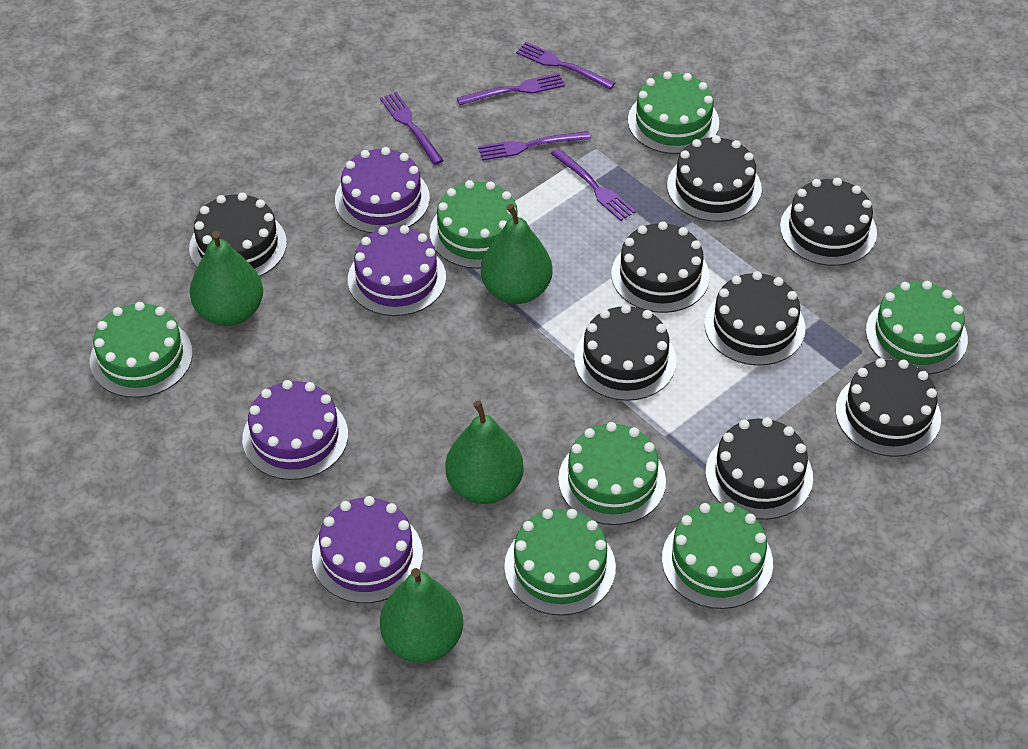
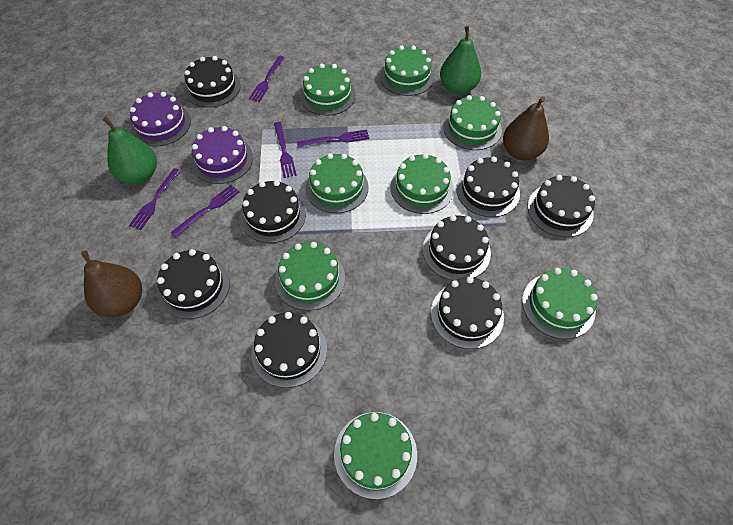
brown pear: 0 -> 2
green cake: 7 -> 8
green pear: 4 -> 2
purple cake: 4 -> 2

